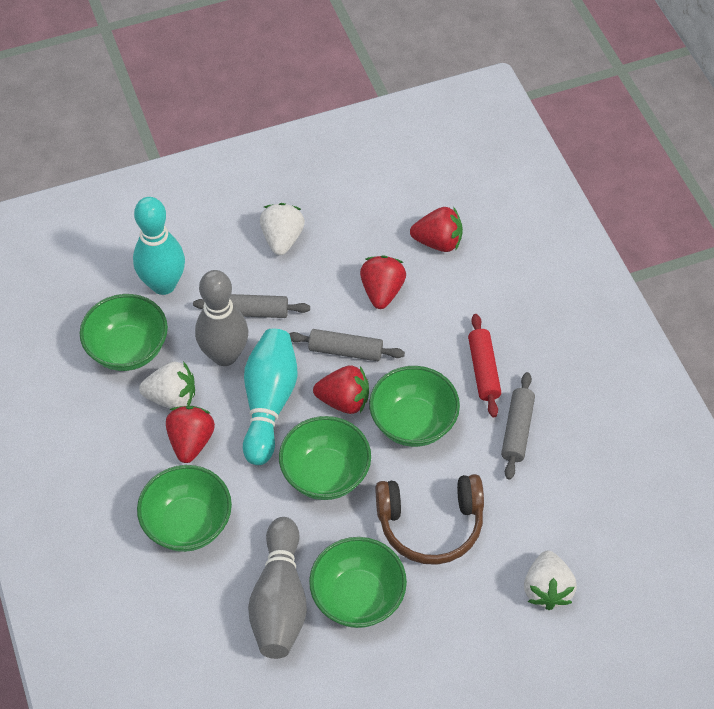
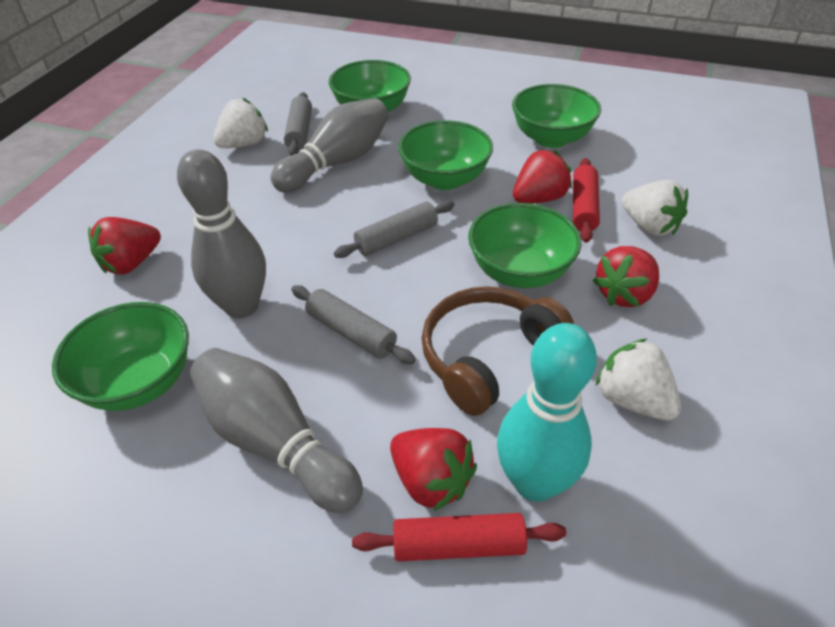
grey bowling pin: 2 -> 3
red rolling pin: 1 -> 2
turquoise bowling pin: 2 -> 1

